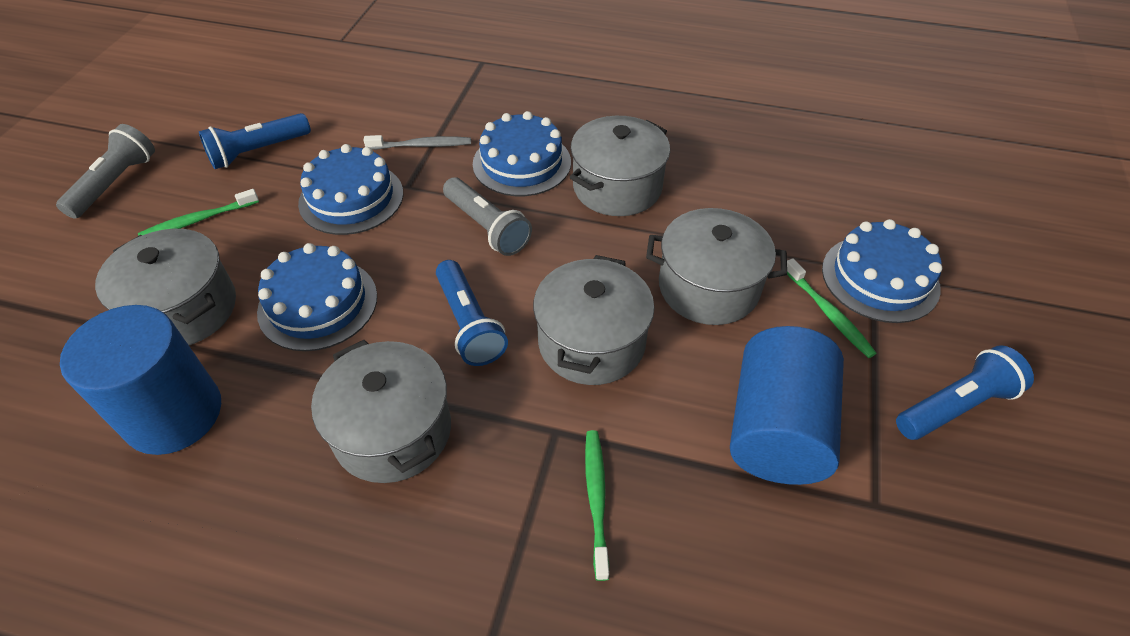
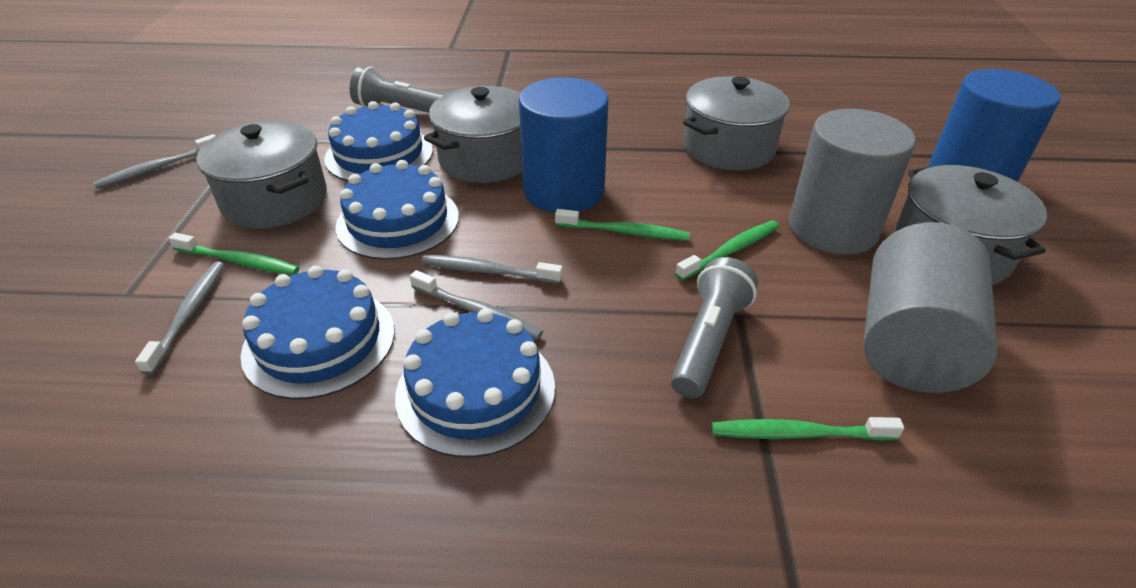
blue flashlight: 3 -> 0
green toothbrush: 3 -> 4
grey cylinder: 0 -> 2
grey pot: 5 -> 4
grey toothbrush: 1 -> 4

